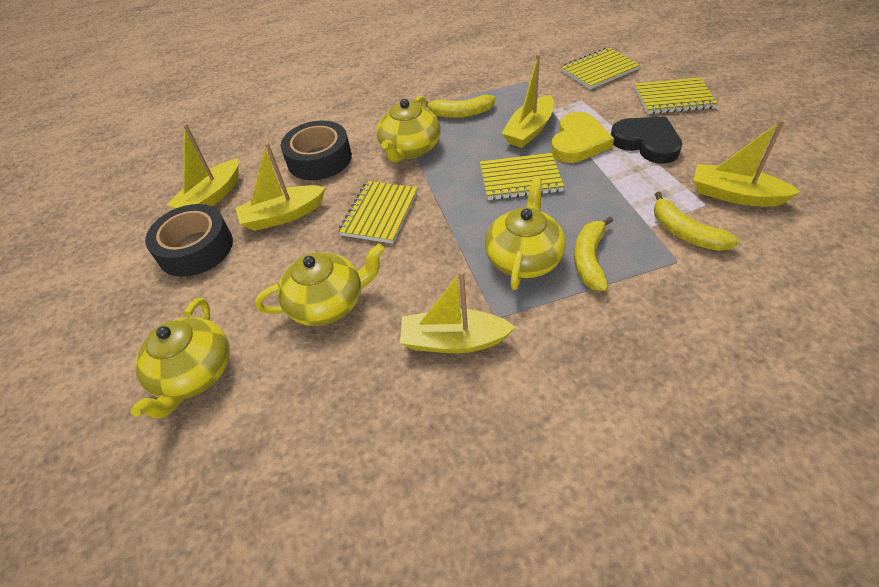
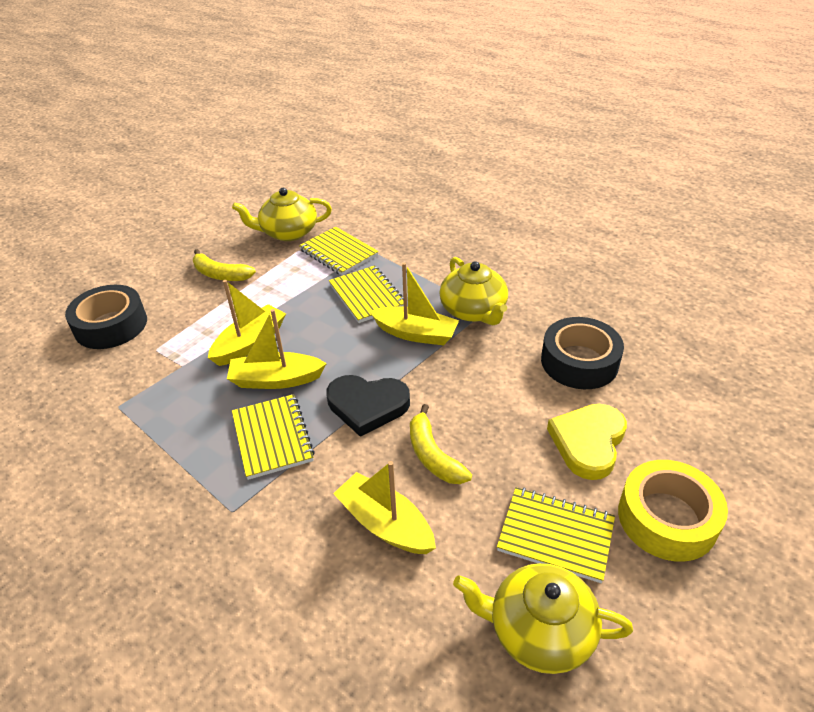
yellow banana: 3 -> 2
yellow boat: 5 -> 4
yellow tape: 0 -> 1
yellow teapot: 4 -> 3

